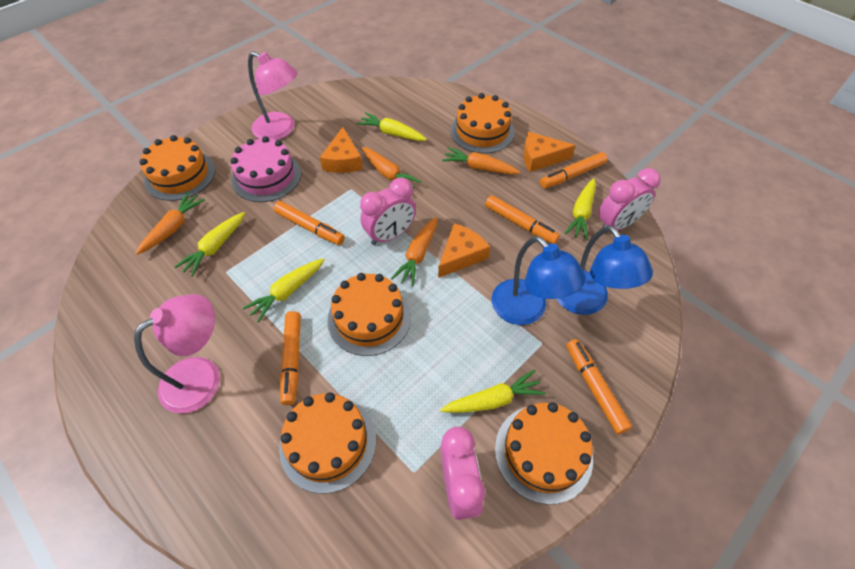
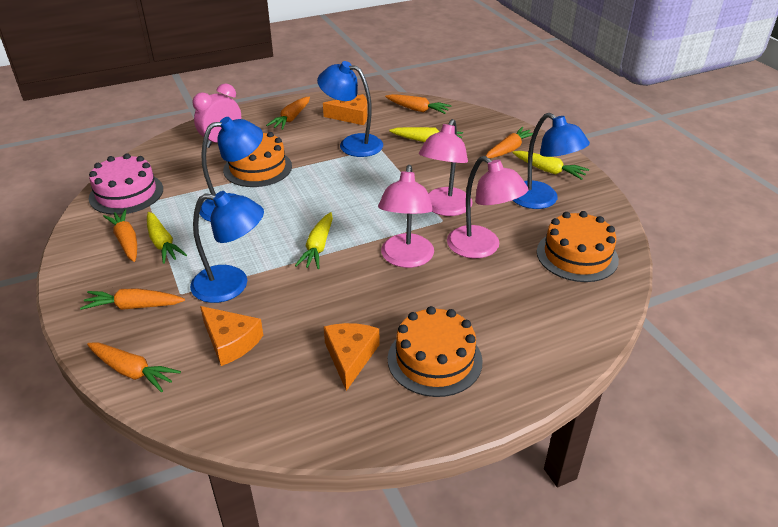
blue lamp: 2 -> 4
orange cake: 5 -> 3
orange carrot: 4 -> 6
orange marker: 5 -> 0
pink clock: 3 -> 1
pink lamp: 2 -> 3
yellow carrot: 5 -> 4

